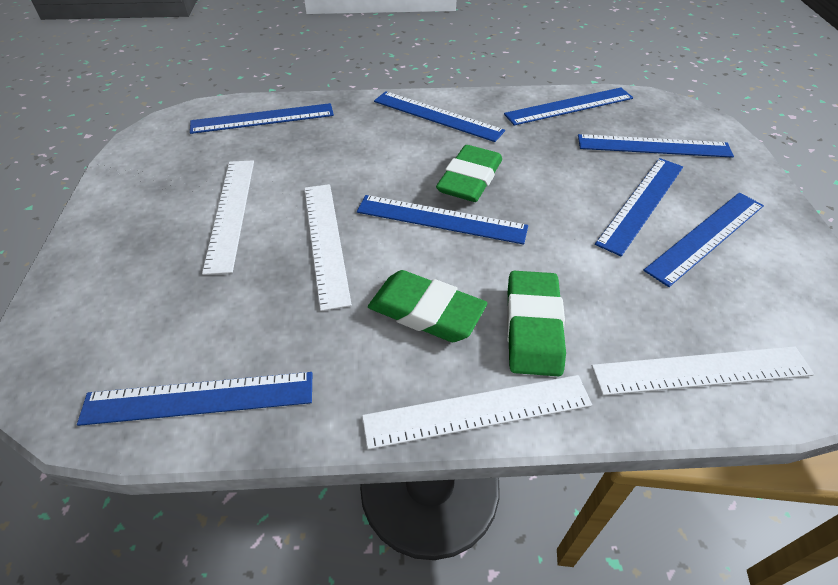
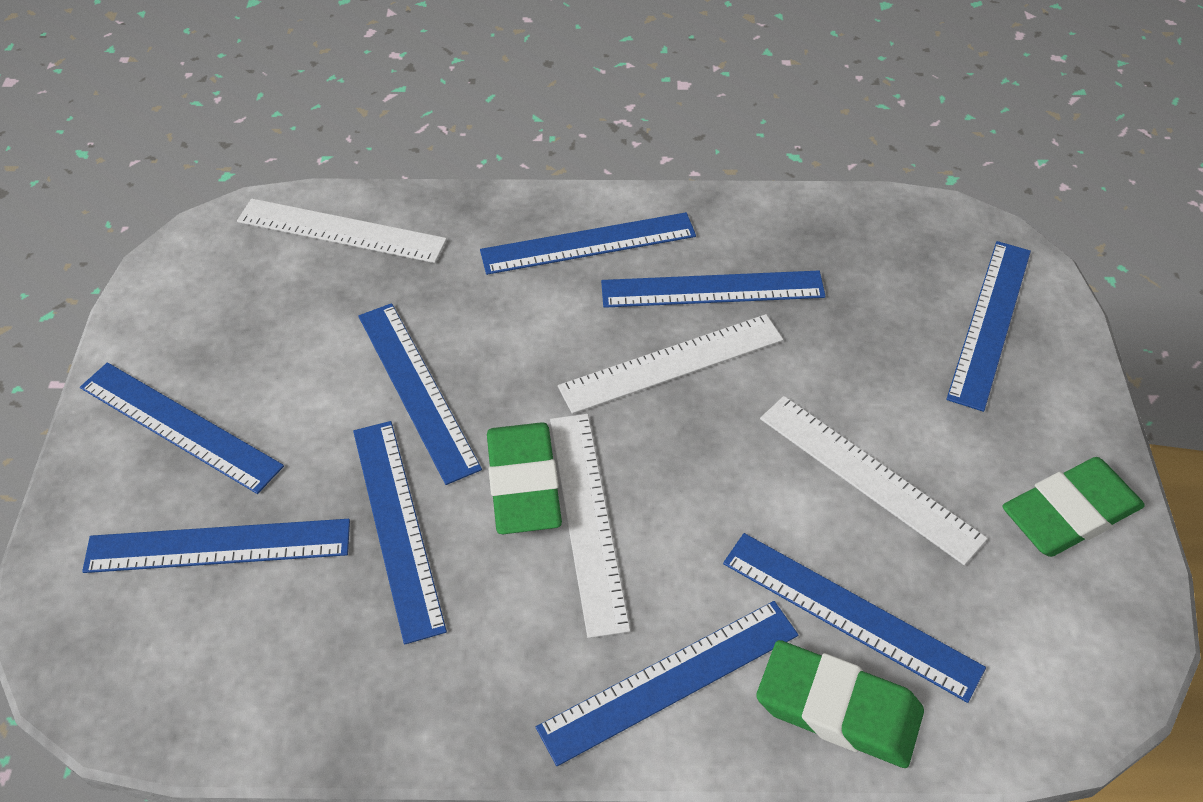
blue ruler: 8 -> 9

